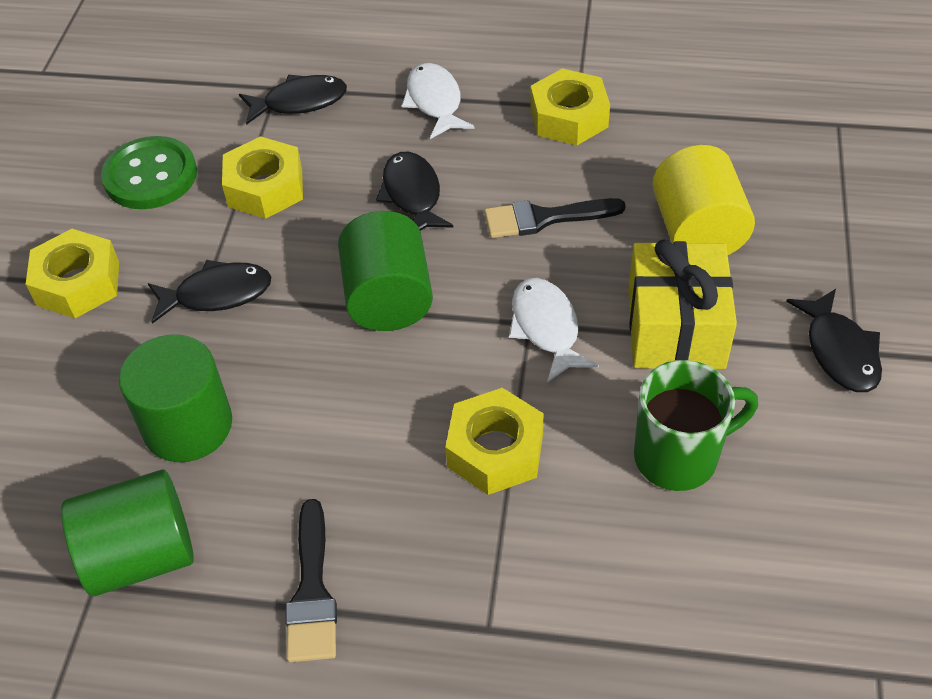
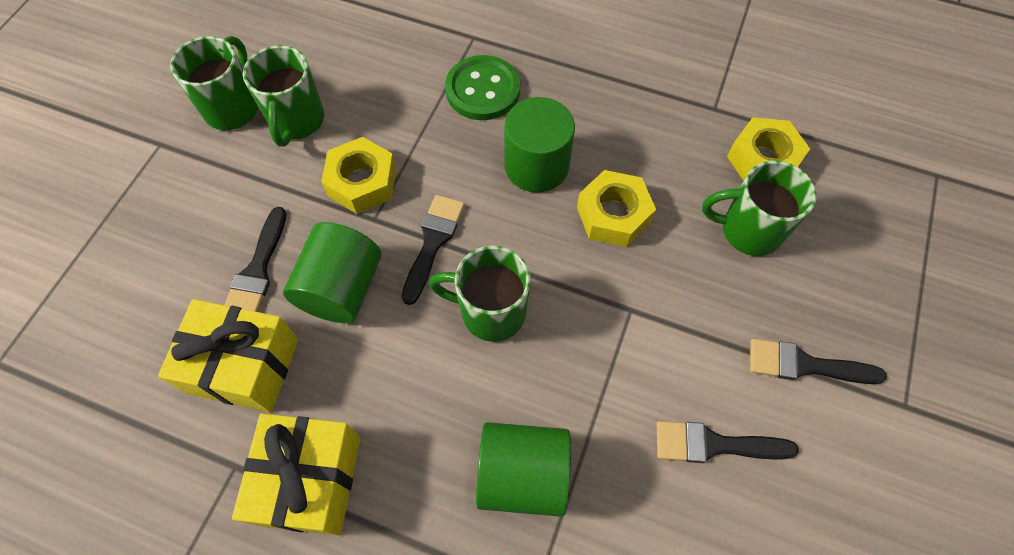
black brush: 2 -> 4
black fish: 4 -> 0
green mug: 1 -> 4
white fish: 2 -> 0
yellow cylinder: 1 -> 0
yellow gift: 1 -> 2
yellow nut: 4 -> 3

